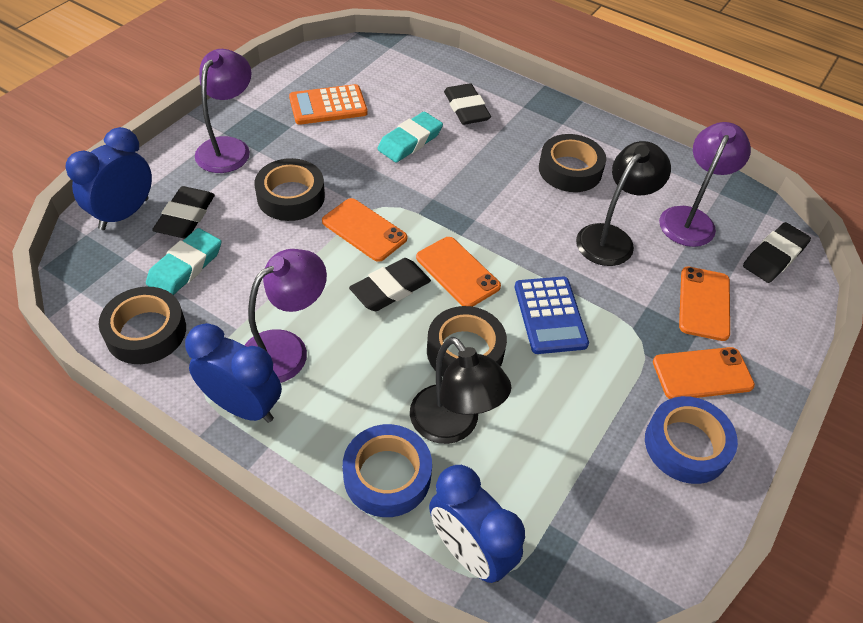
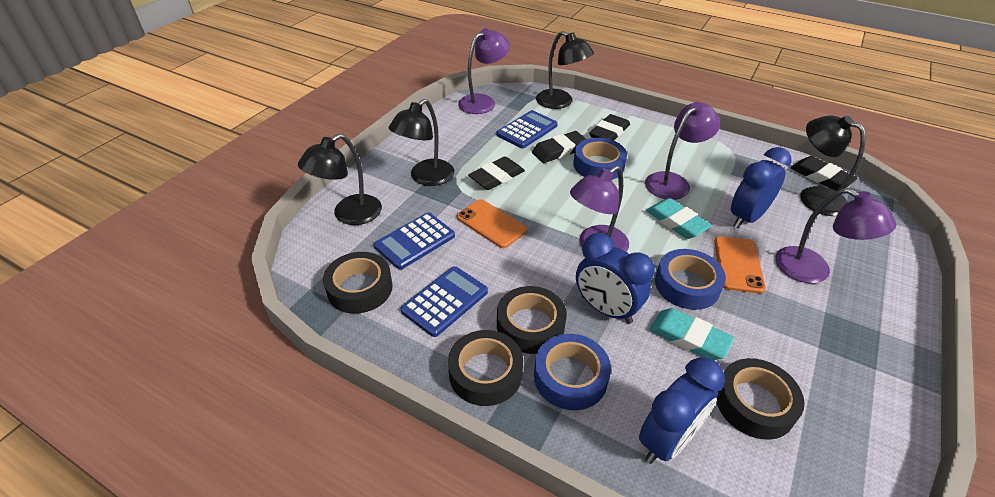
black lamp: 2 -> 4
blue calculator: 1 -> 3
blue tape: 2 -> 3
orange calculator: 1 -> 0
orange phone: 4 -> 2
purple lamp: 3 -> 4

